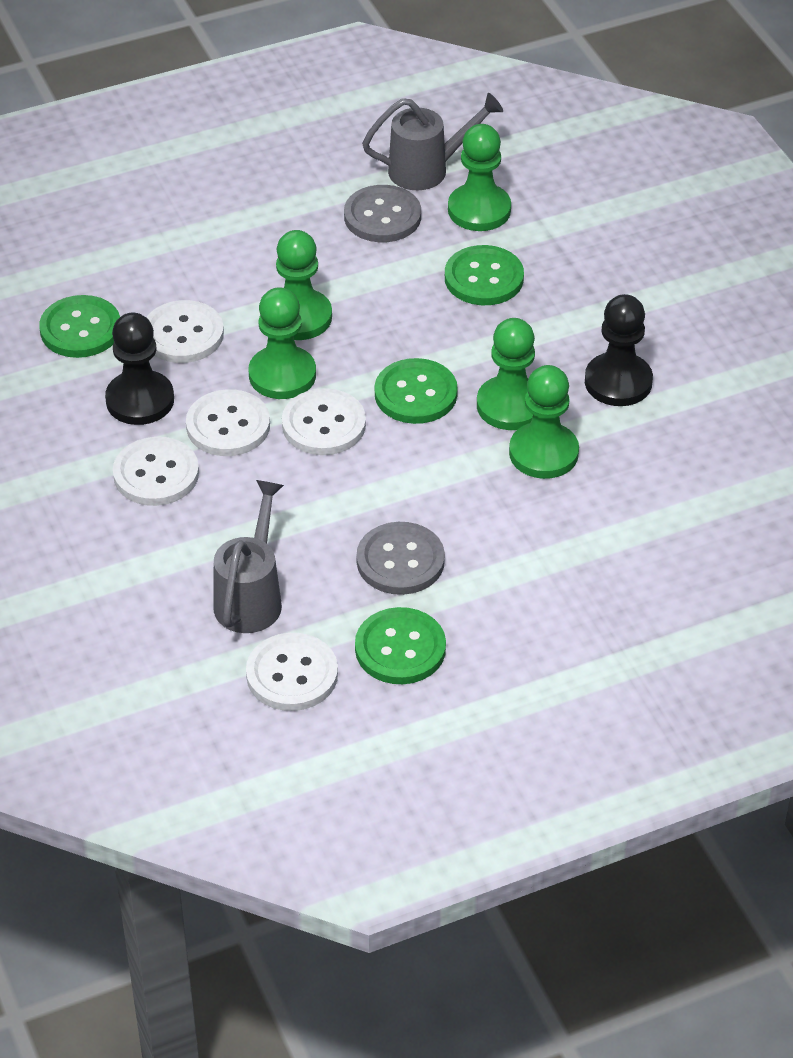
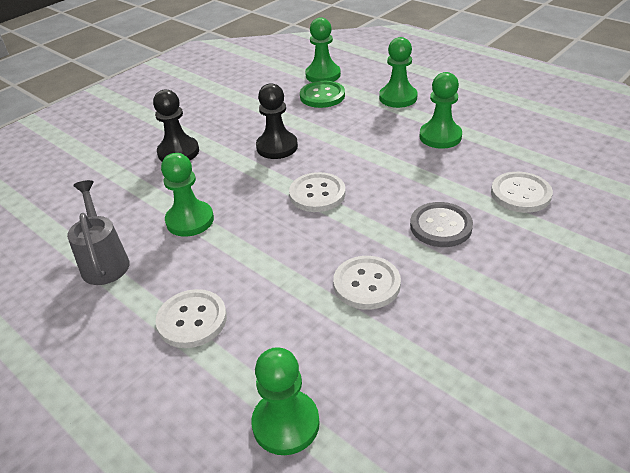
green button: 4 -> 1
grey button: 2 -> 1
grey watering can: 2 -> 1
white button: 5 -> 4

